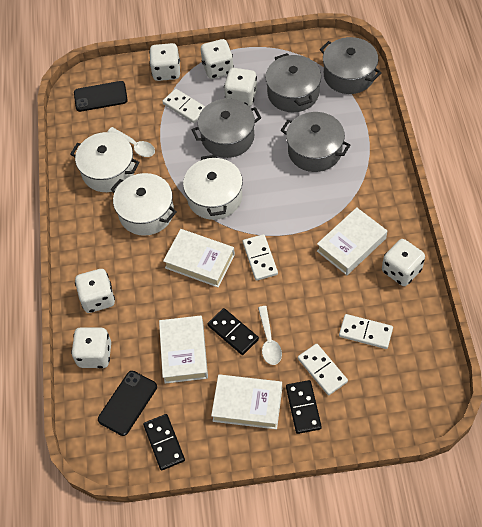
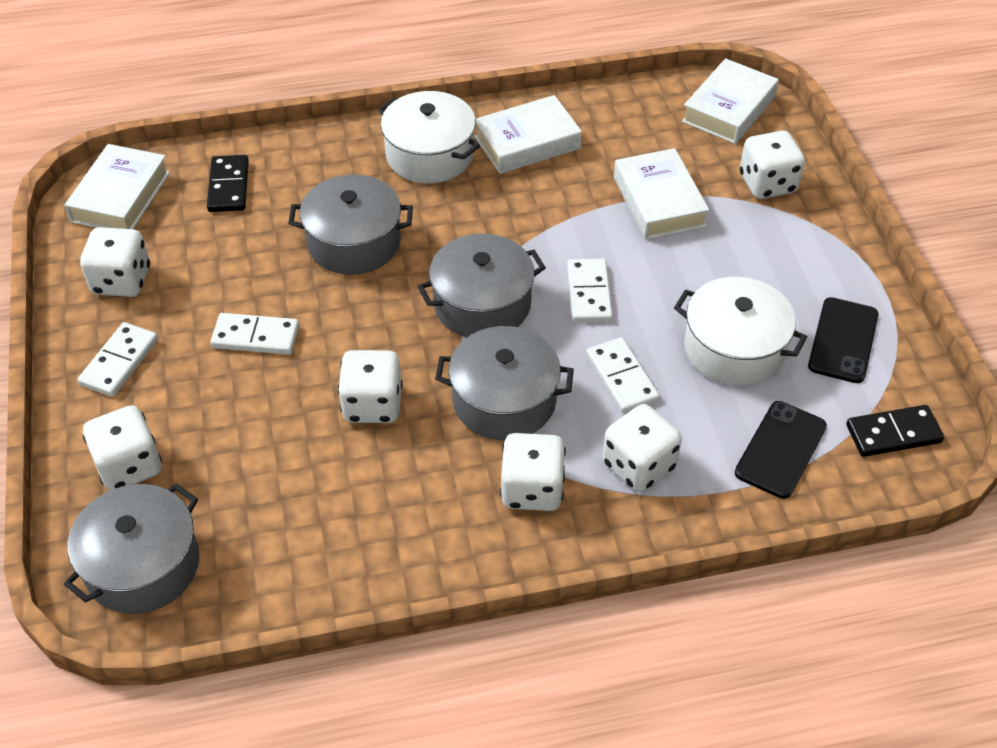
black domino: 3 -> 2
white pot: 3 -> 2
white spoon: 2 -> 0

